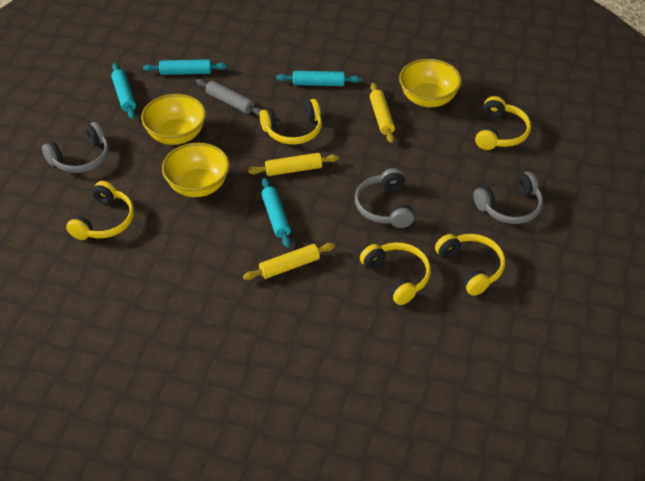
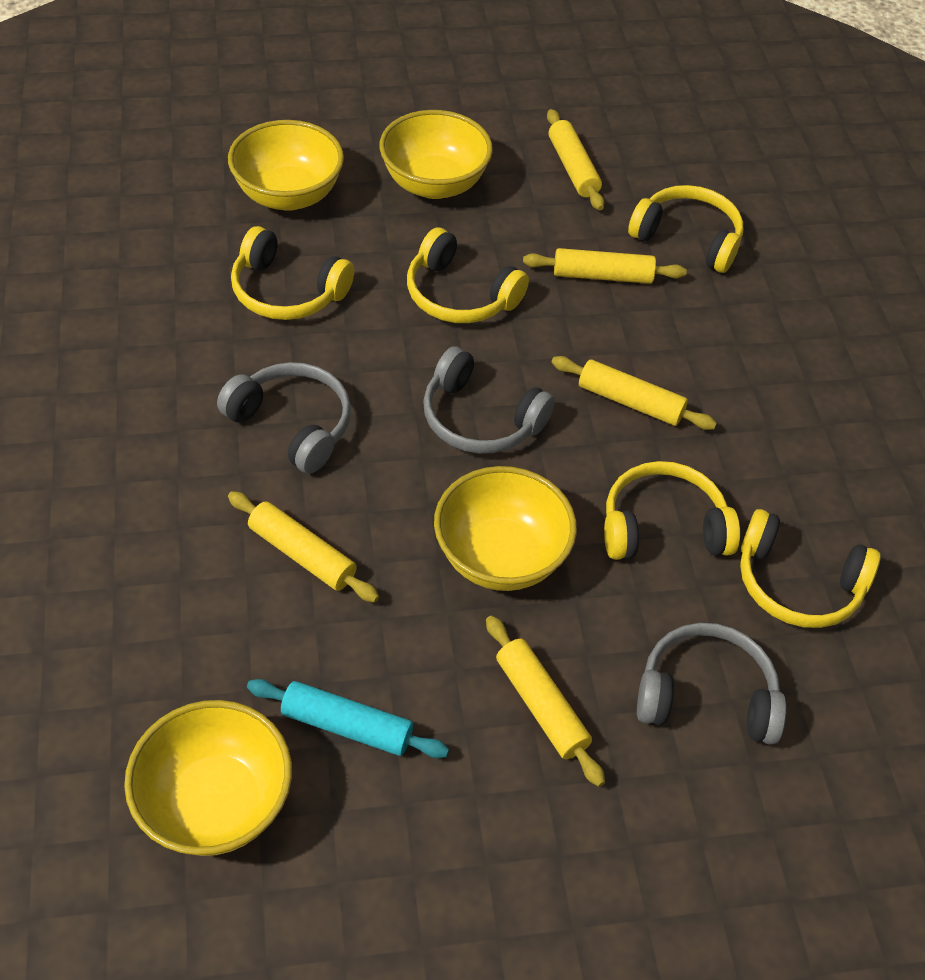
grey rolling pin: 1 -> 0
turquoise rolling pin: 4 -> 1
yellow bowl: 3 -> 4
yellow rolling pin: 3 -> 5

